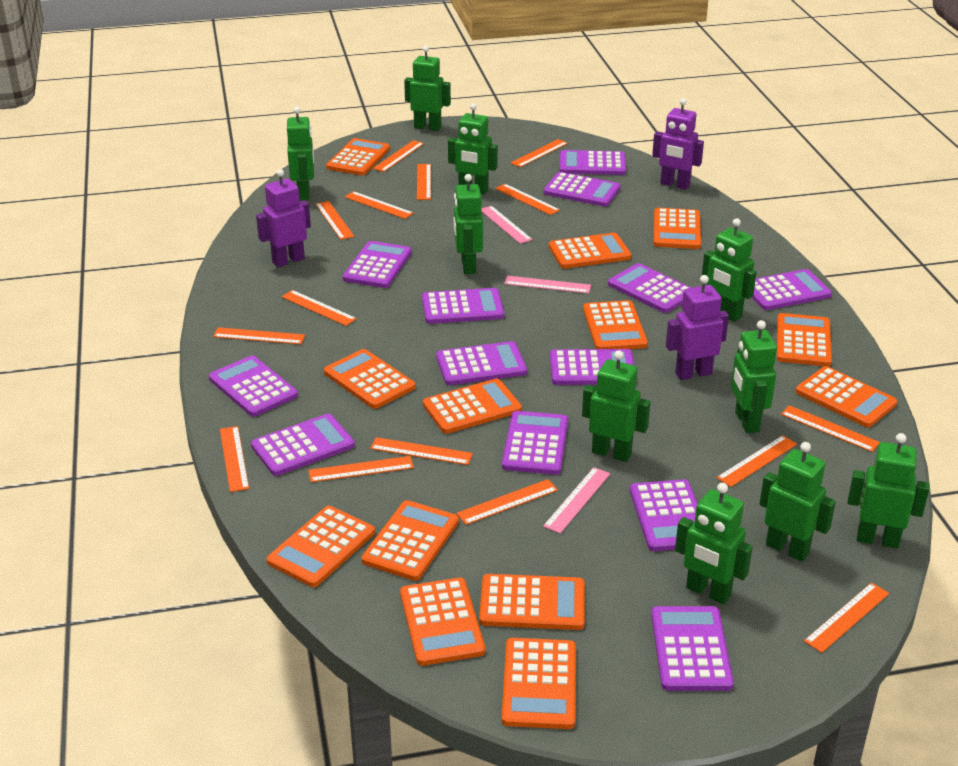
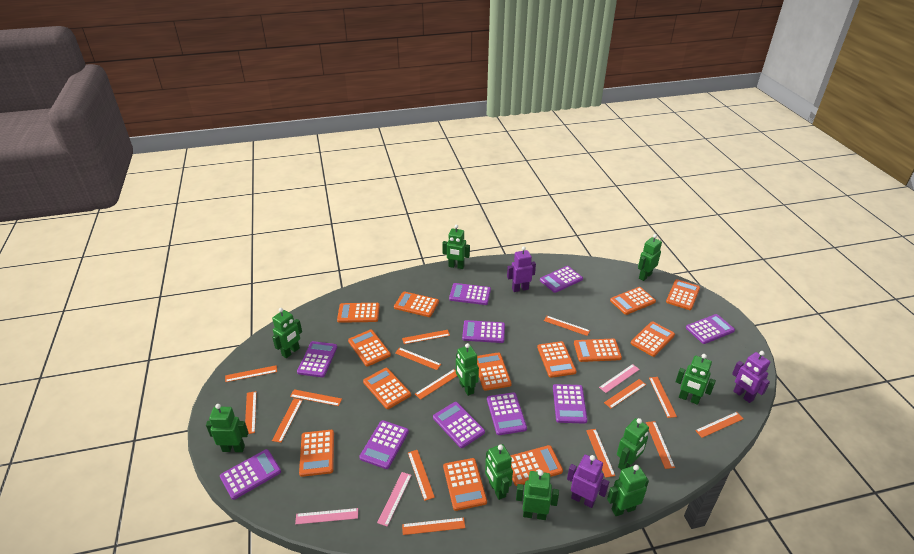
purple calculator: 13 -> 10

